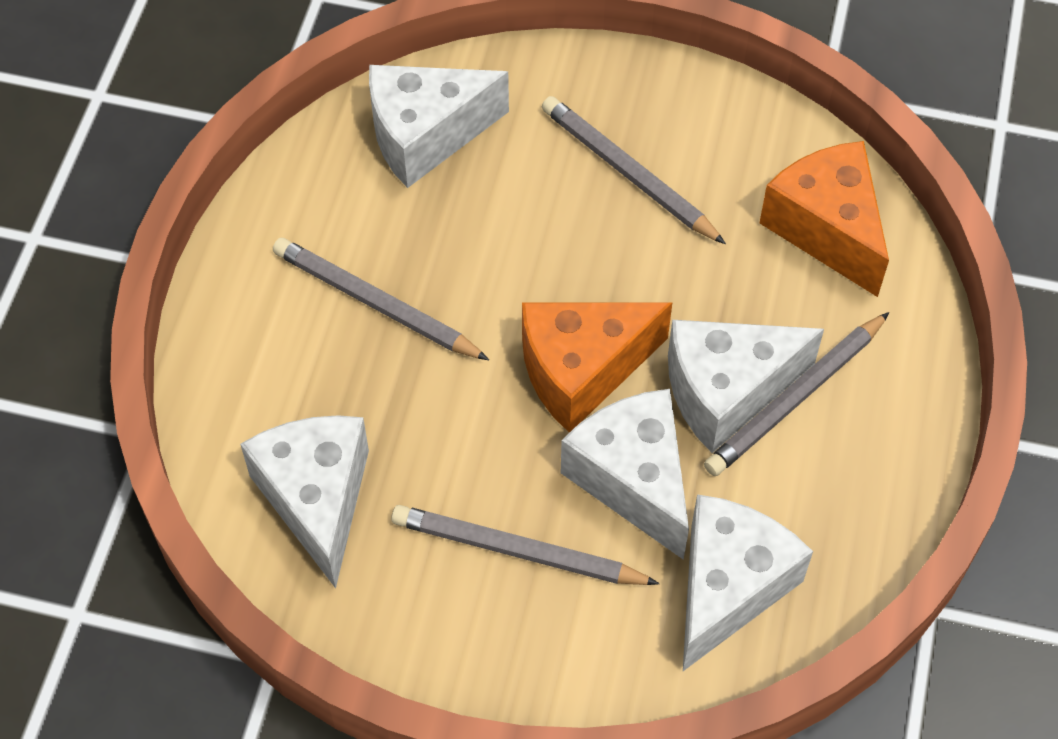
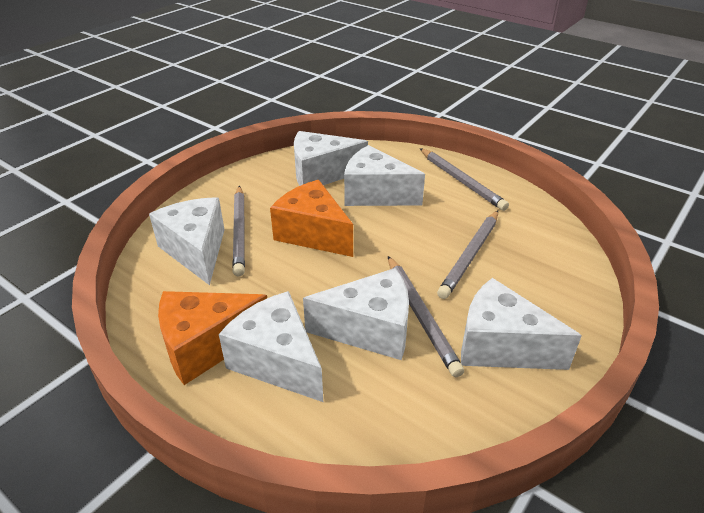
white cheese: 5 -> 6

